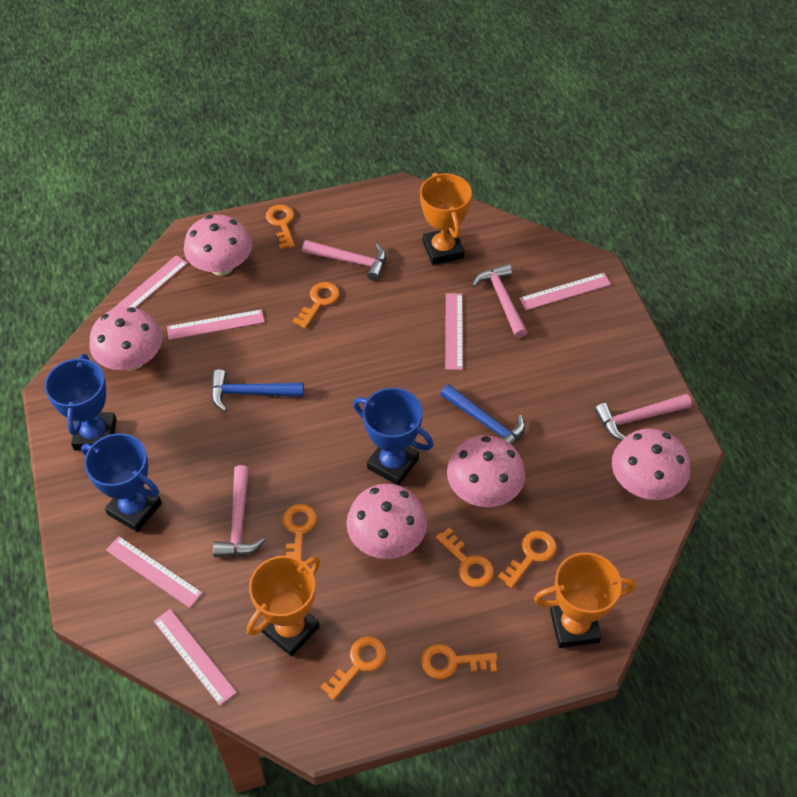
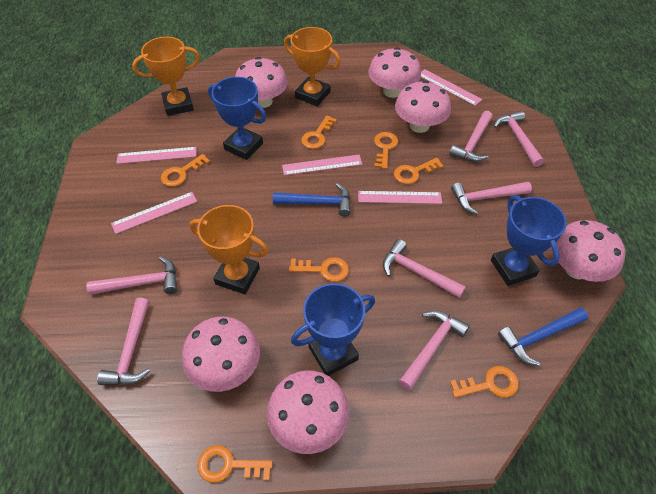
pink hammer: 4 -> 7
pink mushroom: 5 -> 6
pink ruler: 6 -> 5

